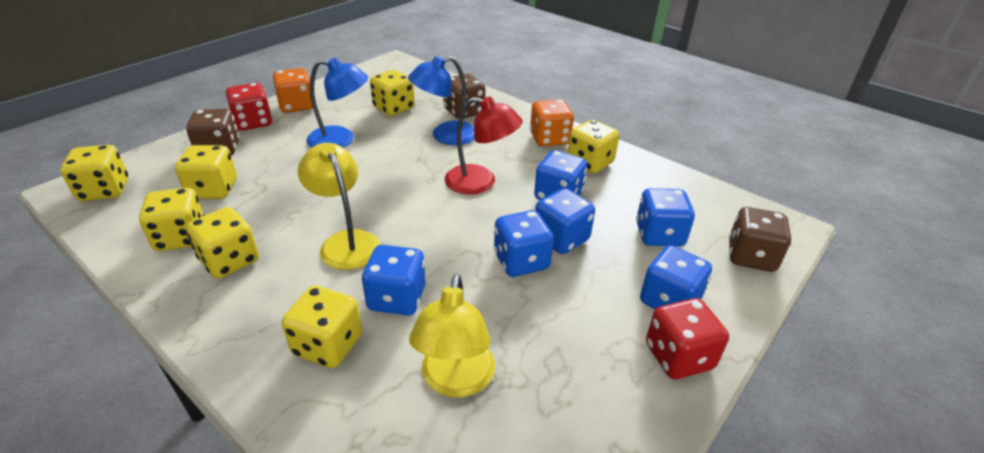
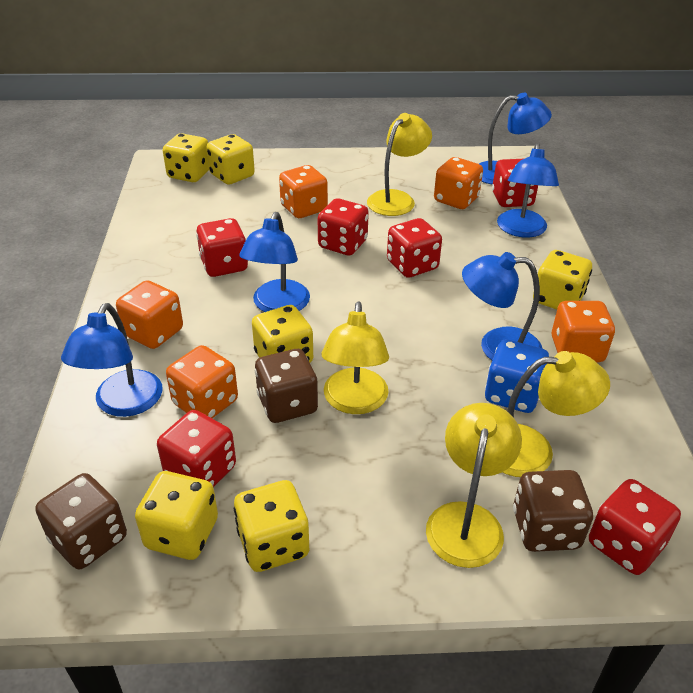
blue dice: 6 -> 1
blue lamp: 2 -> 5
orange dice: 2 -> 5
red dice: 2 -> 6
red lamp: 1 -> 0
yellow dice: 7 -> 6
yellow lamp: 2 -> 4

